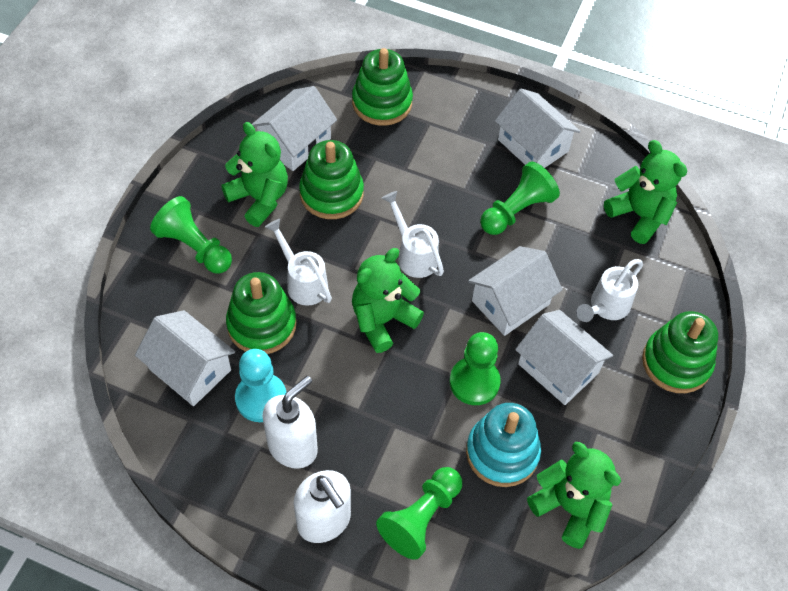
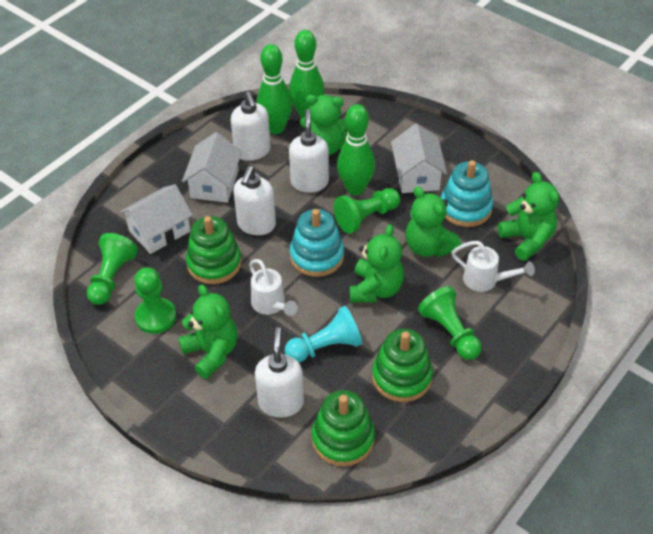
green bowling pin: 0 -> 3
green stacking toy: 4 -> 3
green teddy bear: 4 -> 5
turquoise stacking toy: 1 -> 2
white house: 5 -> 3
white soap dispenser: 2 -> 4
white watering can: 3 -> 2

